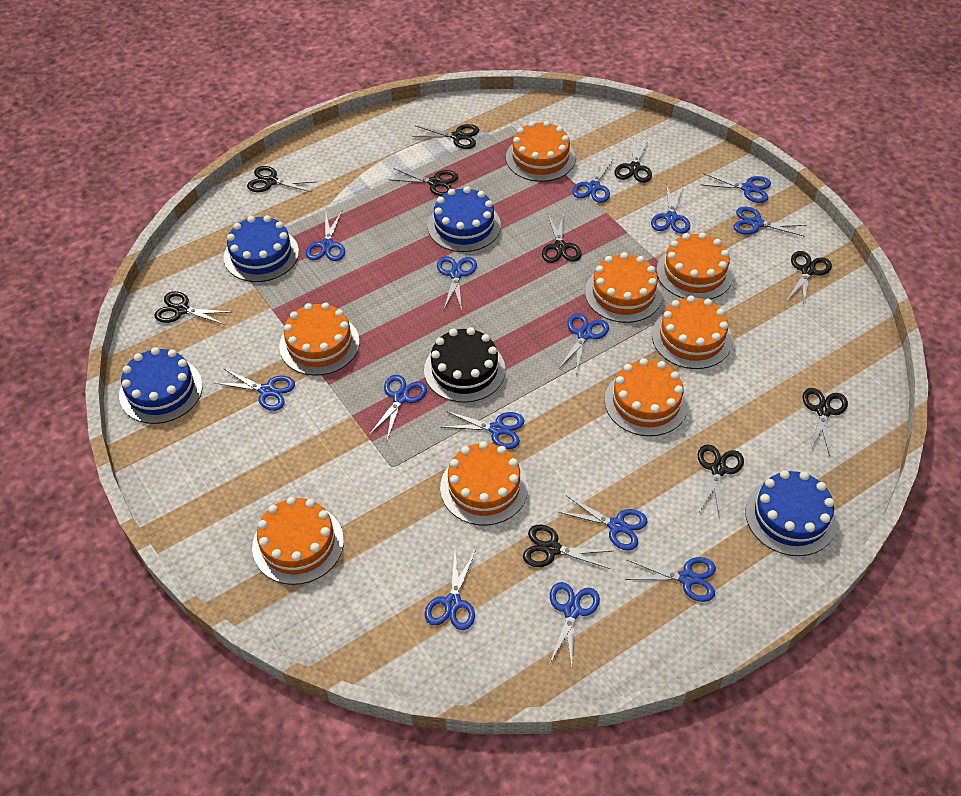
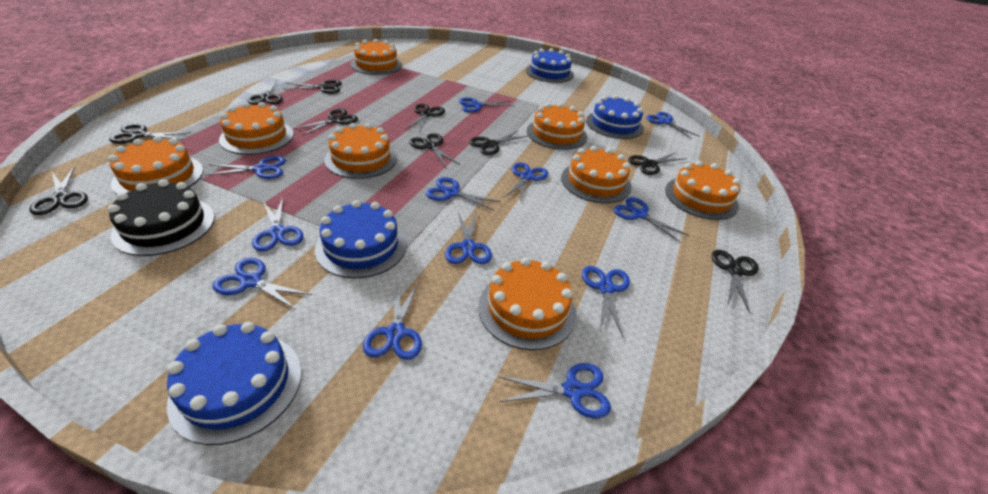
blue scissors: 14 -> 12

